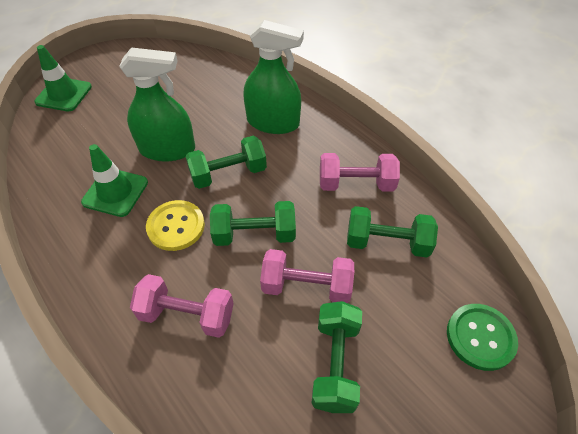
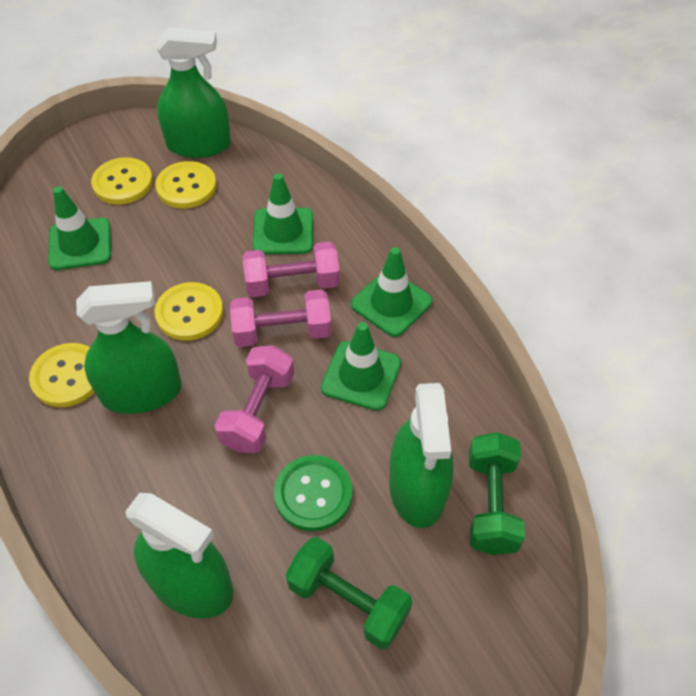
green dumbbell: 4 -> 2
green spray bottle: 2 -> 4
green traffic cone: 2 -> 4
yellow button: 1 -> 4

